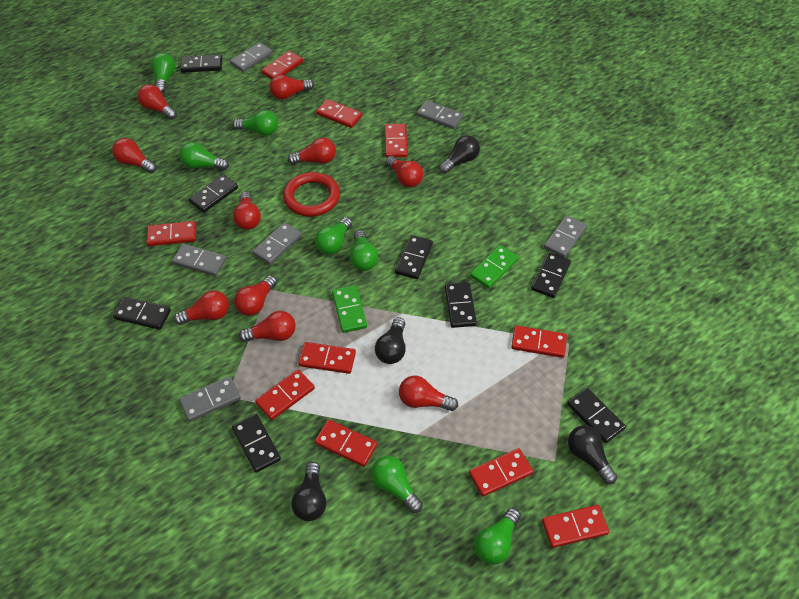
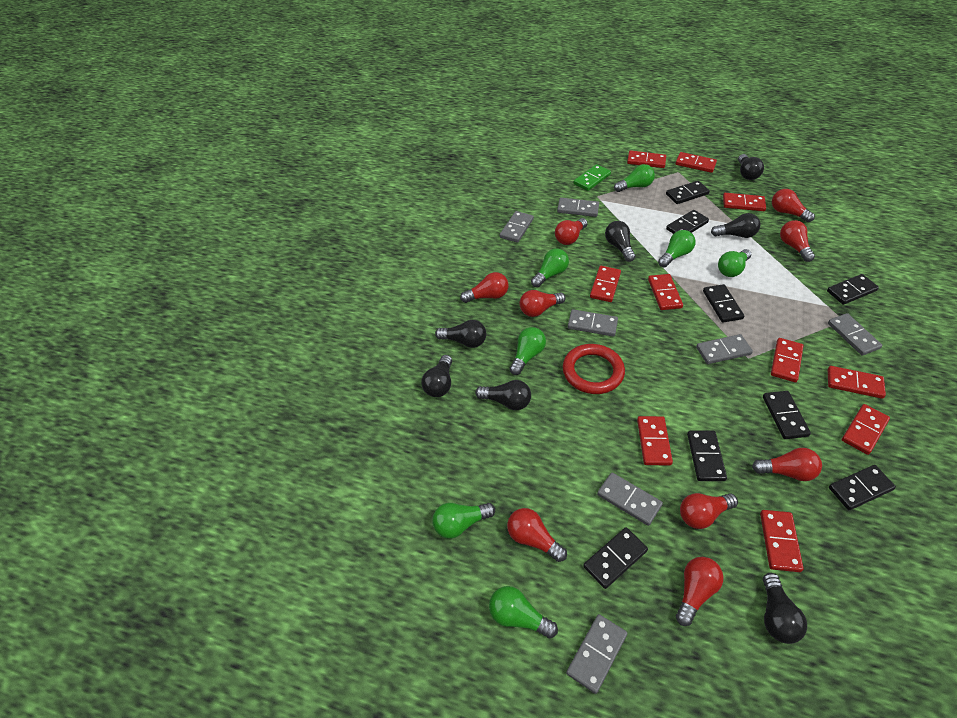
black light bulb: 4 -> 7
green domino: 2 -> 1
grey domino: 6 -> 7
red light bulb: 10 -> 9

